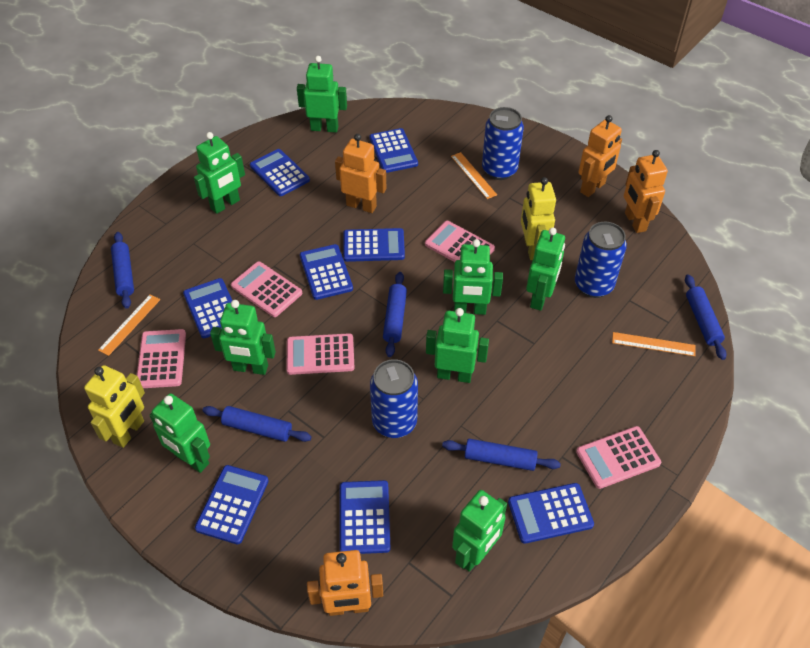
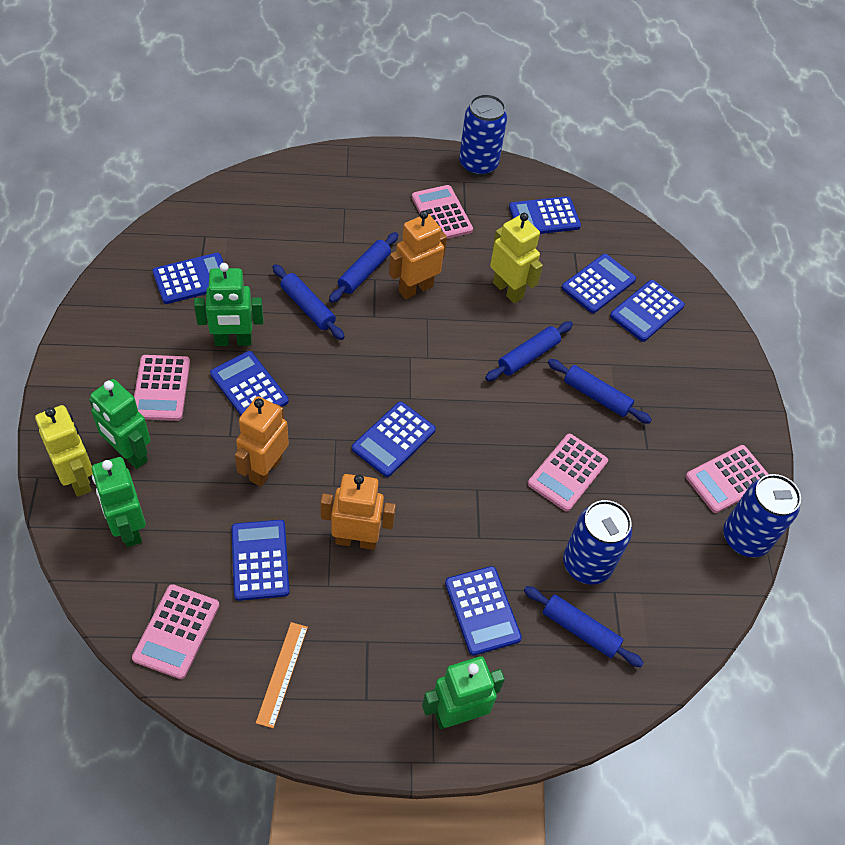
green robot: 8 -> 4
orange robot: 4 -> 3
orange ruler: 3 -> 1

